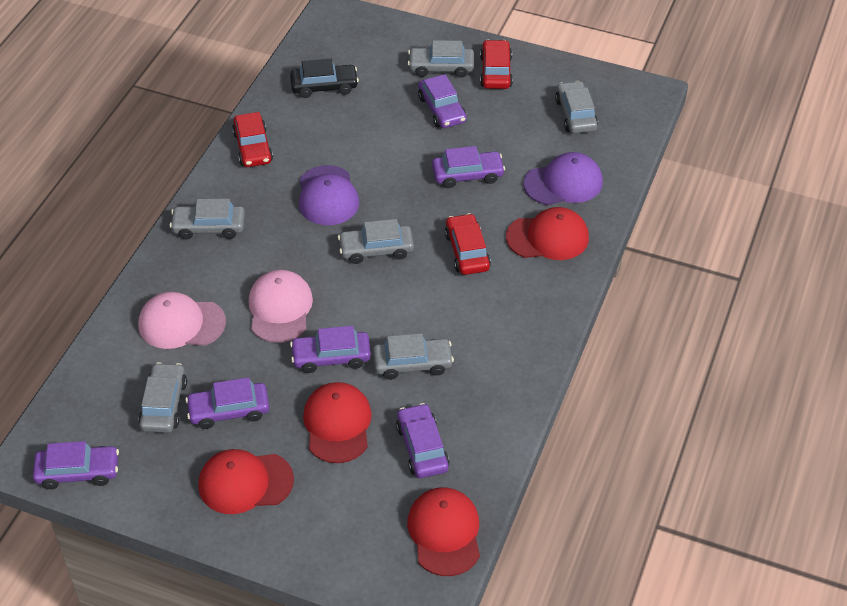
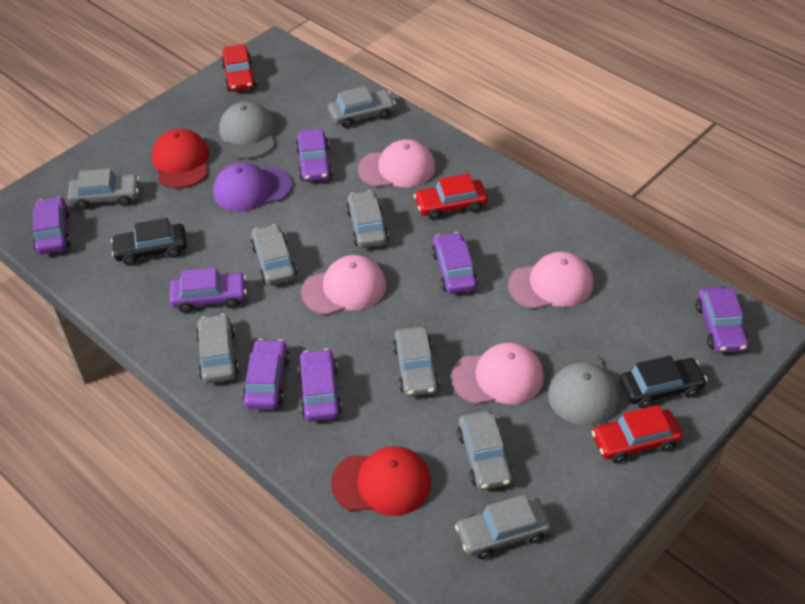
black car: 1 -> 2
grey cap: 0 -> 2
grey car: 6 -> 8
pink cap: 2 -> 4
purple cap: 2 -> 1
purple car: 6 -> 7
red cap: 4 -> 2

